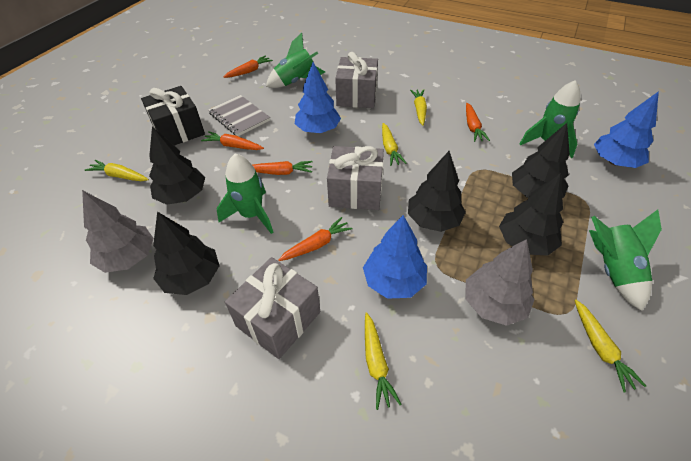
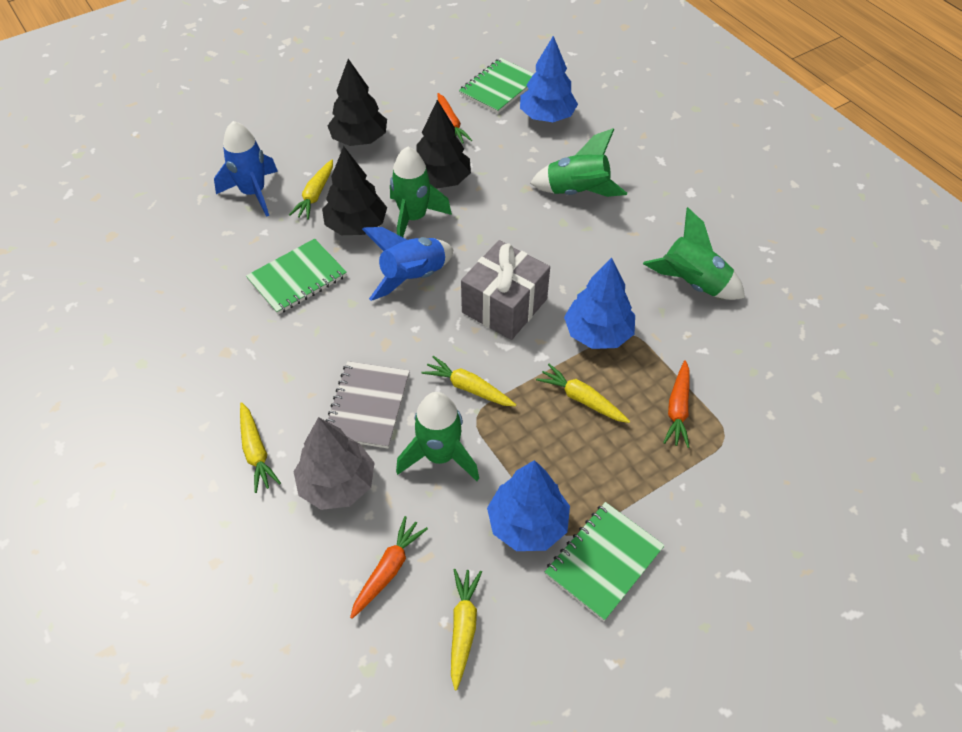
black gift: 1 -> 0
black tree: 5 -> 3
blue rocket: 0 -> 2
green notebook: 0 -> 3
grey gift: 3 -> 1
grey tree: 2 -> 1
orange carrot: 5 -> 3

